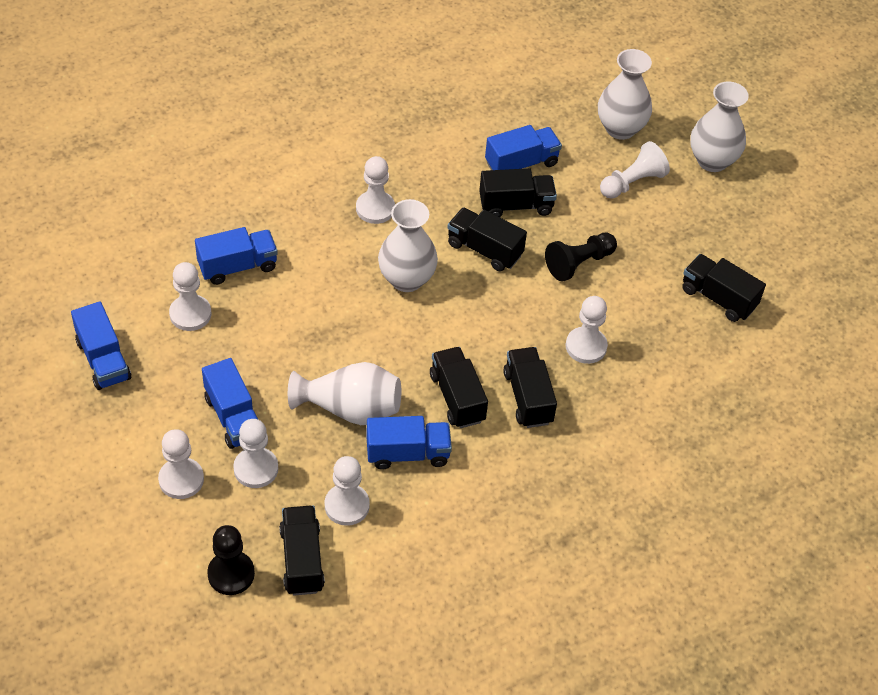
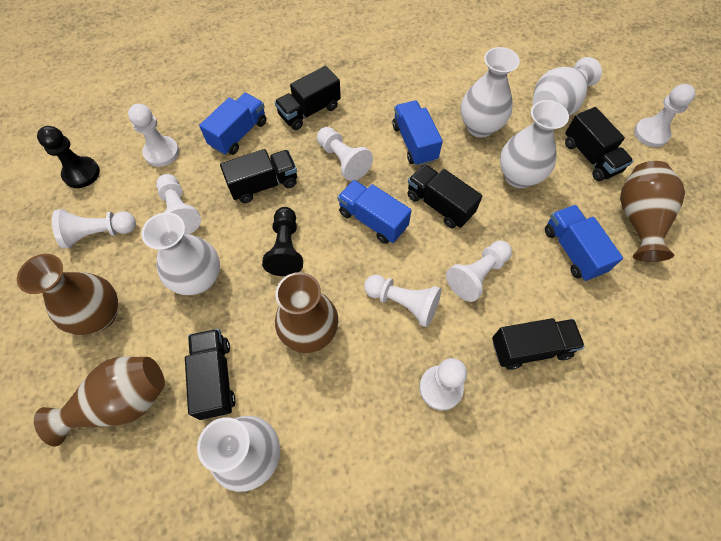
blue truck: 5 -> 4
brown vase: 0 -> 4
white pawn: 7 -> 8
white vase: 4 -> 5

